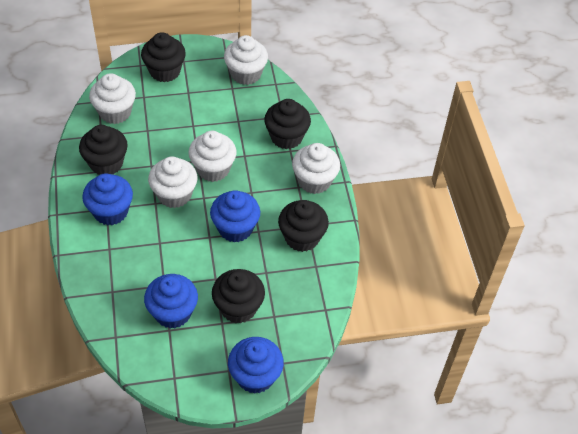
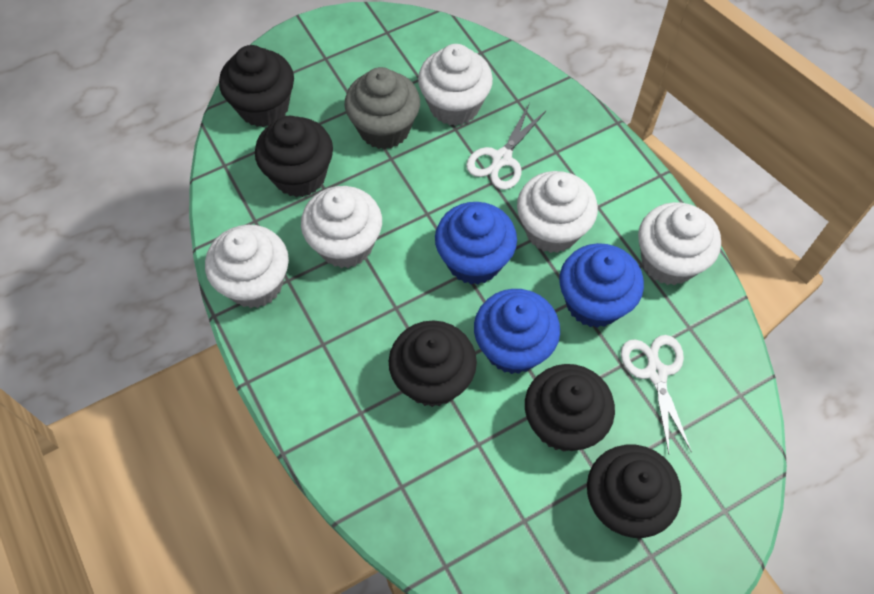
blue cupcake: 4 -> 3
grey cupcake: 0 -> 1
white scissors: 0 -> 2

